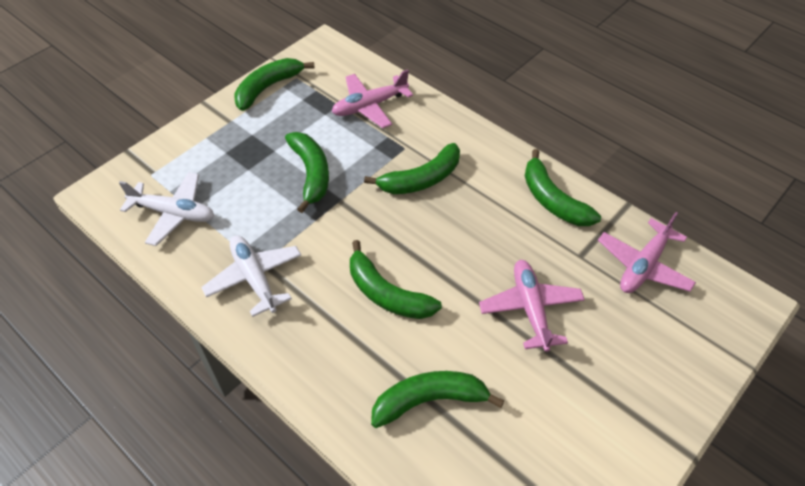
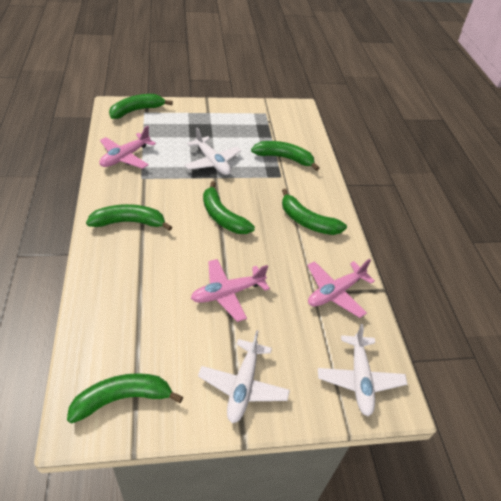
white plane: 2 -> 3

